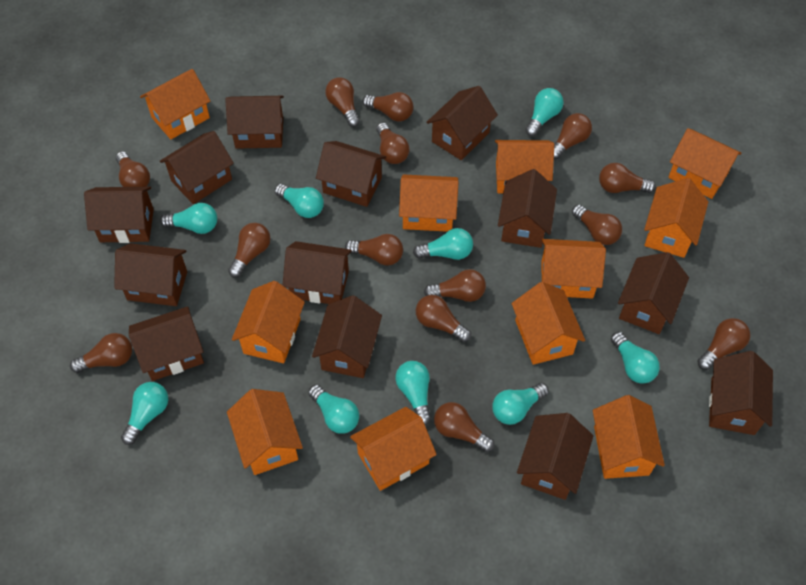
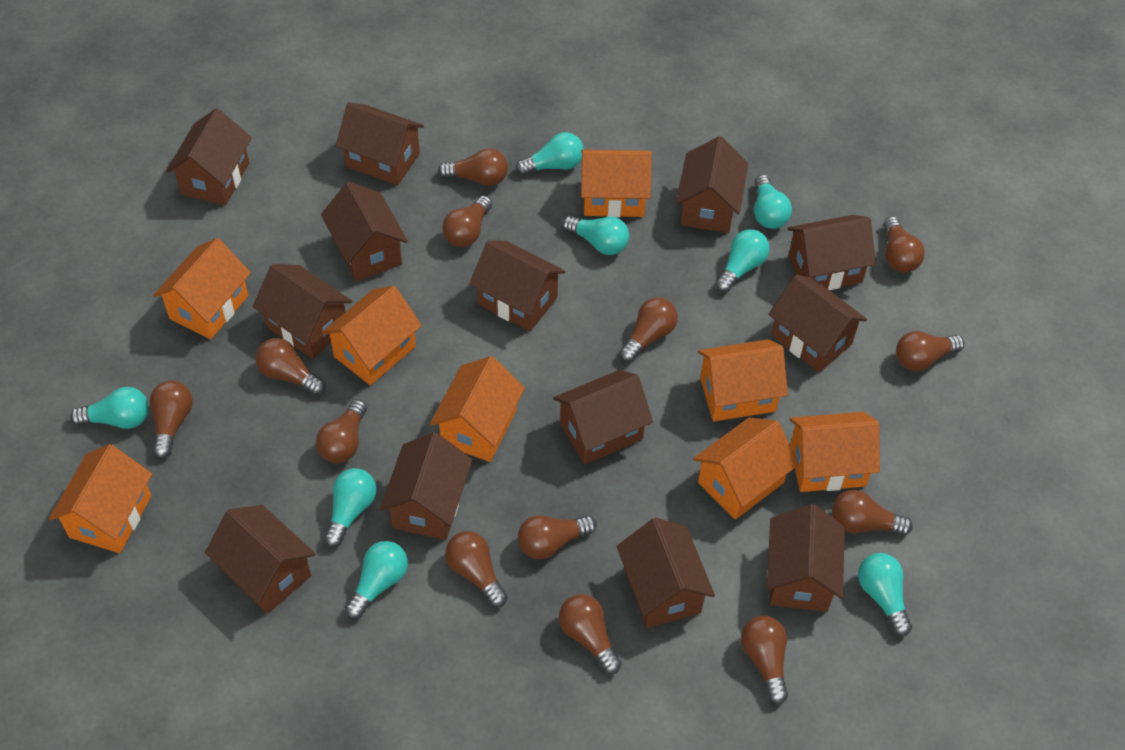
brown light bulb: 14 -> 13
orange house: 11 -> 8
turquoise light bulb: 9 -> 8

